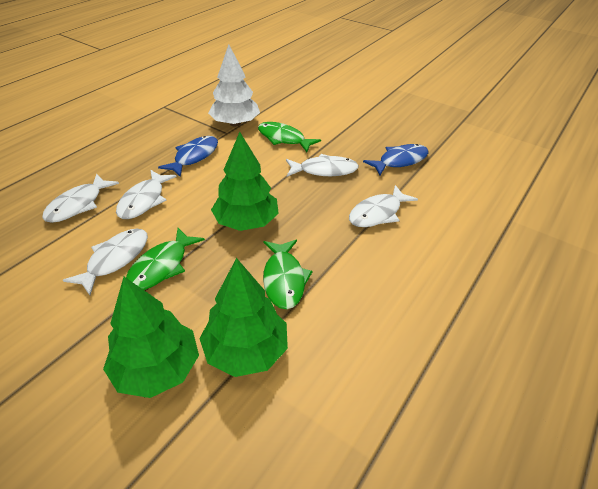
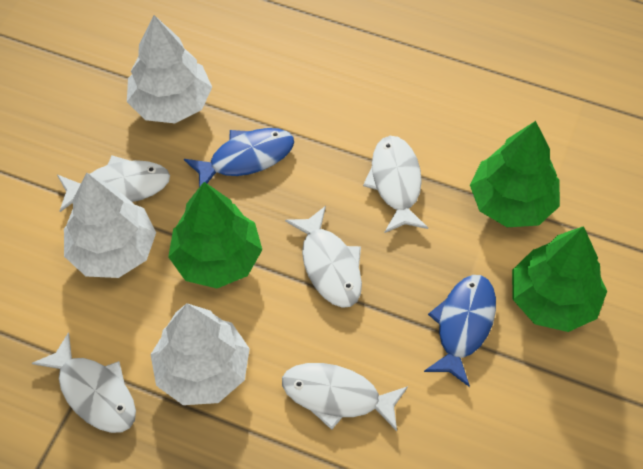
green fish: 3 -> 0
white tree: 1 -> 3

